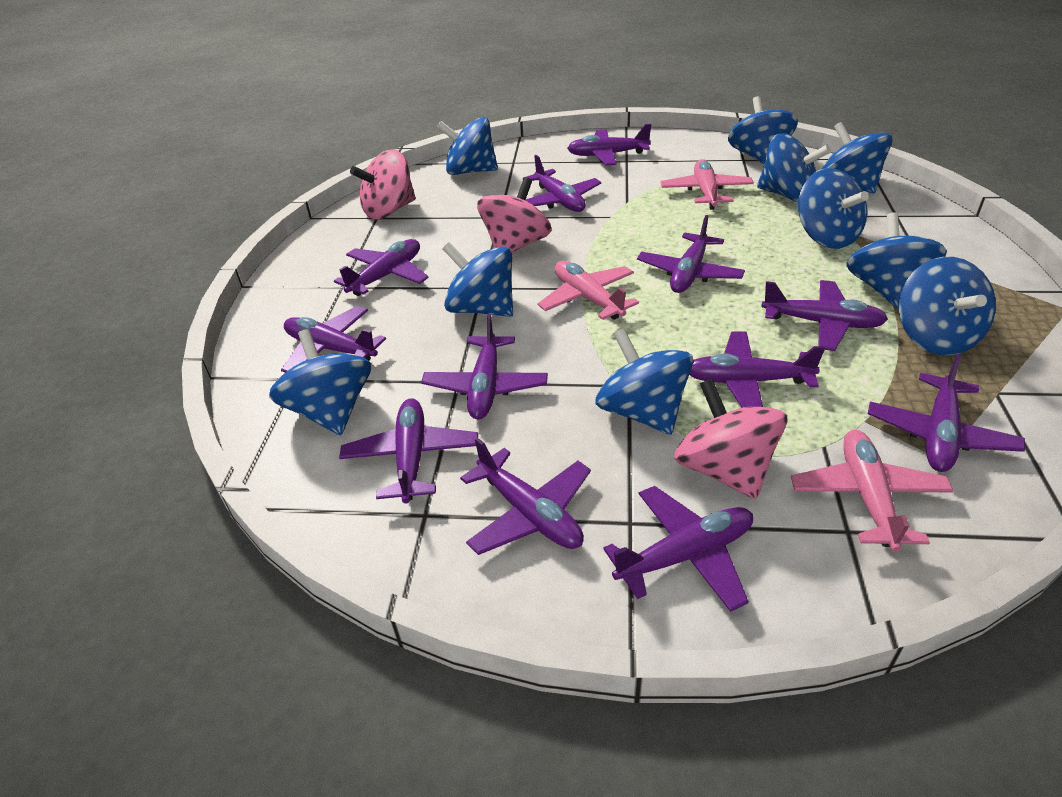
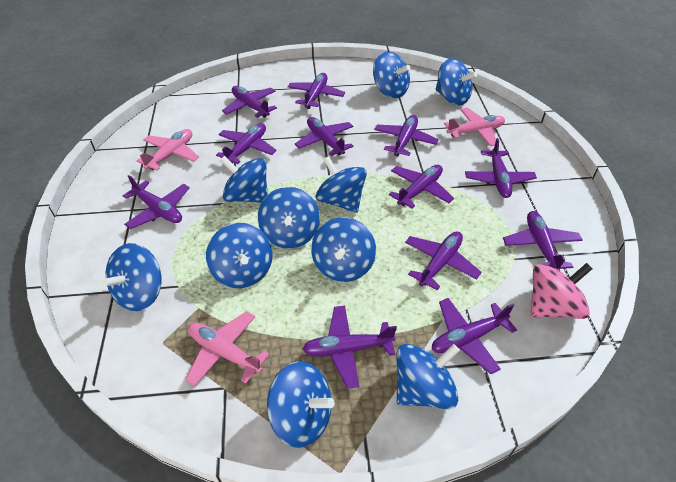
pink spinning top: 3 -> 1

